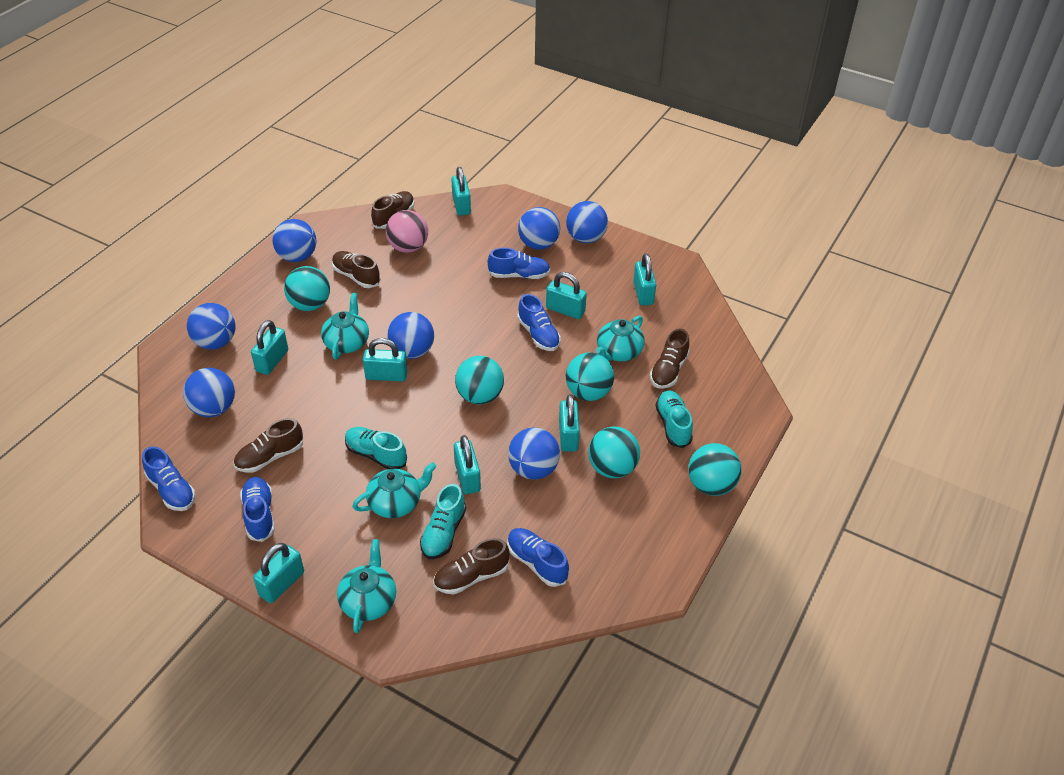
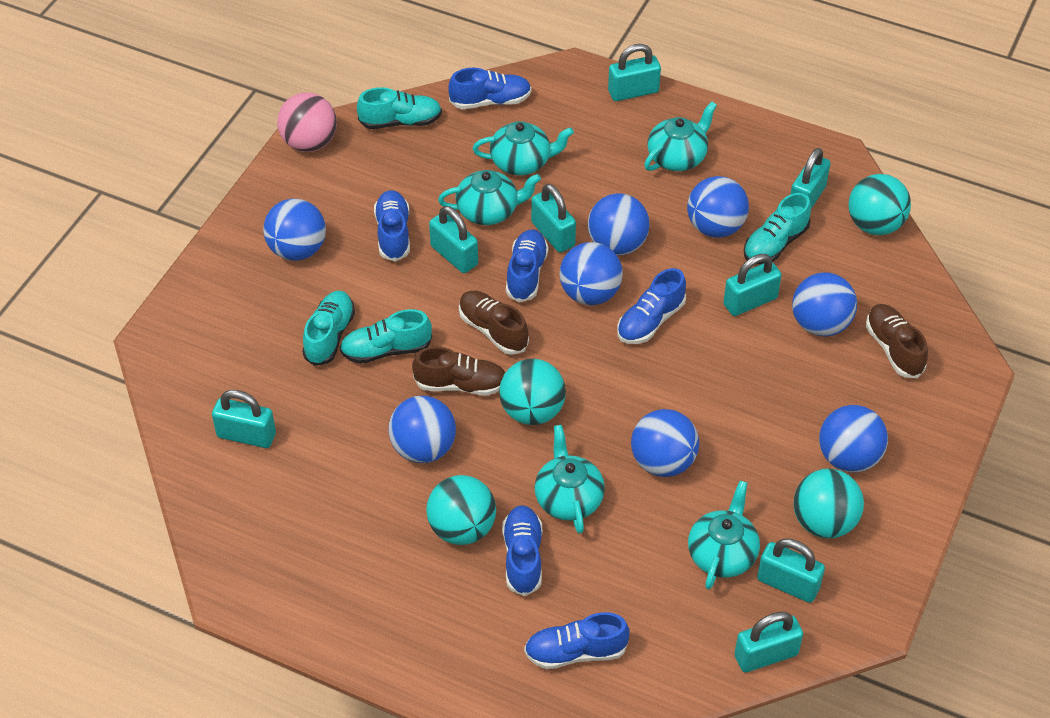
blue ball: 7 -> 8
blue shoe: 5 -> 6
brown shoe: 5 -> 3
turquoise ball: 5 -> 4
turquoise shoe: 3 -> 4
turquoise teapot: 4 -> 5

